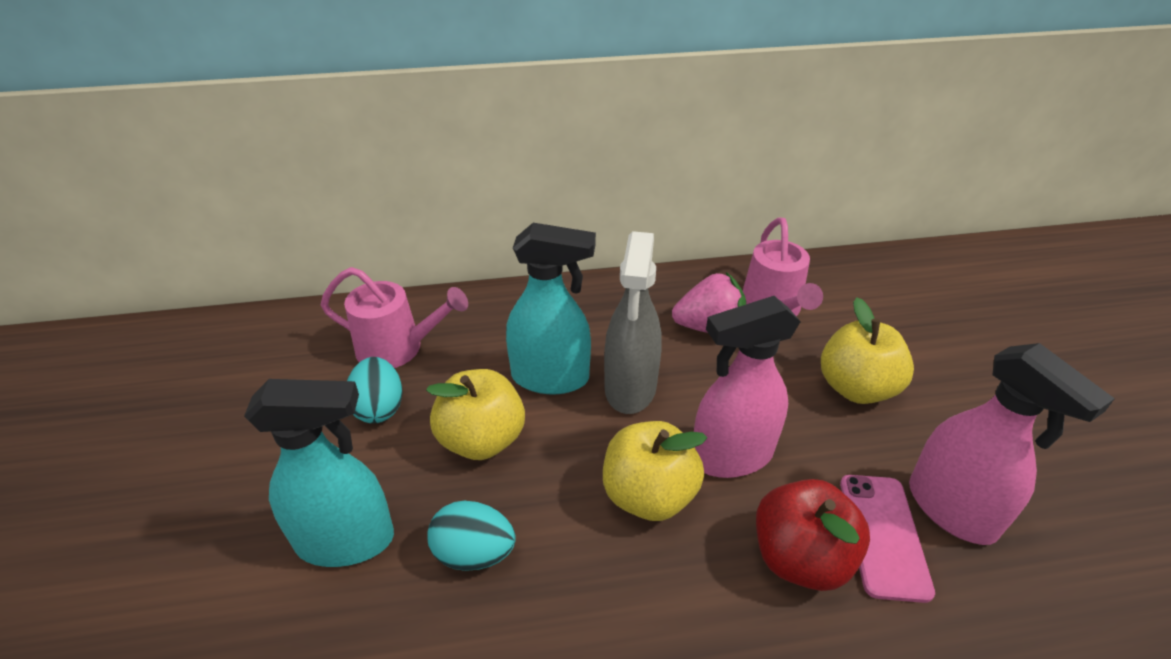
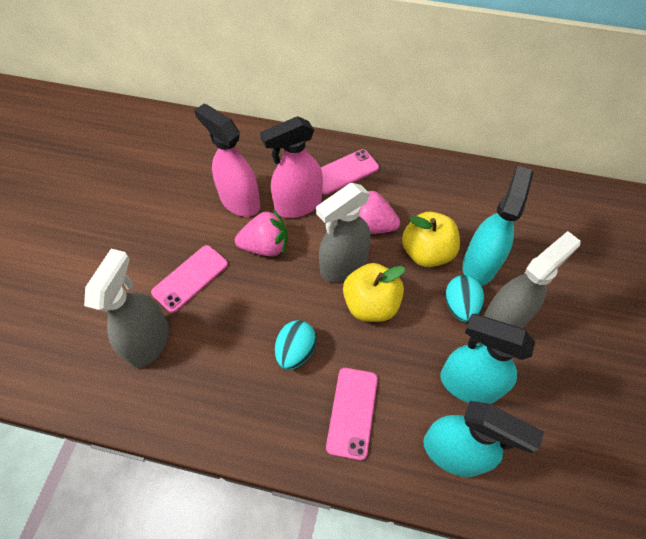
grey spray bottle: 1 -> 3
pink phone: 1 -> 3
pink strawberry: 1 -> 2
pink watering can: 2 -> 0
red apple: 1 -> 0
turquoise spray bottle: 2 -> 3
yellow apple: 3 -> 2

